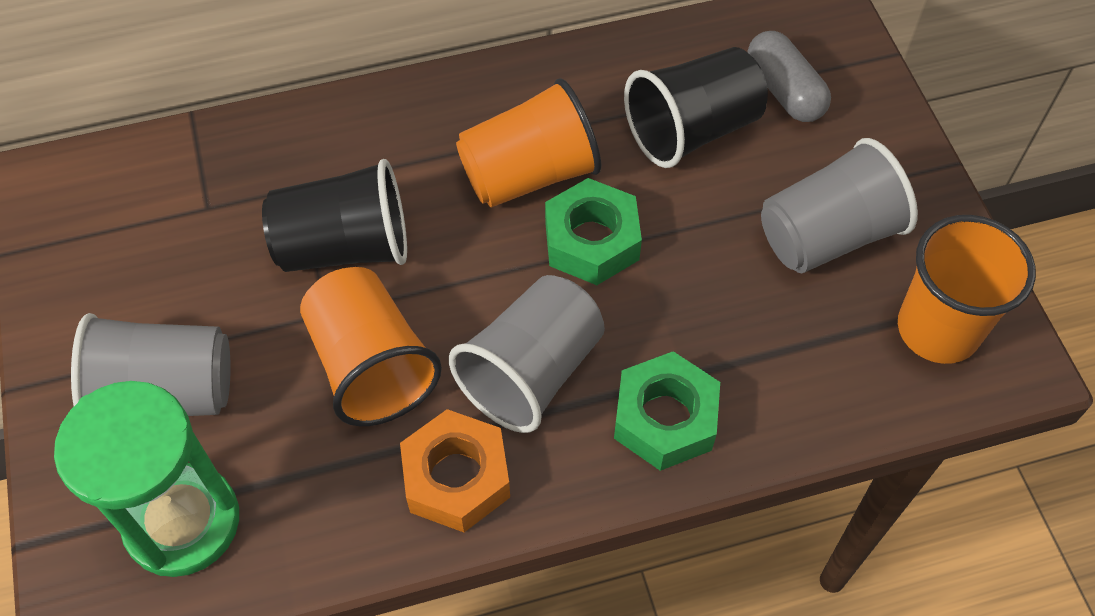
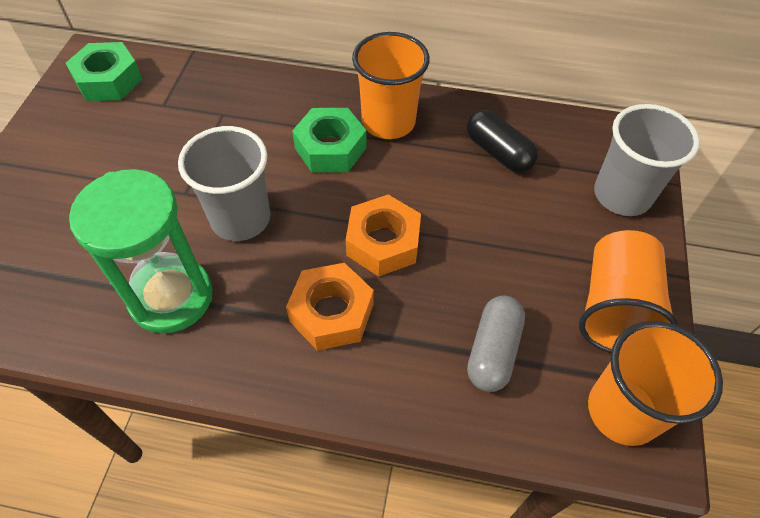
black capsule: 0 -> 1
black cup: 2 -> 0
grey cup: 3 -> 2
orange nut: 1 -> 2

